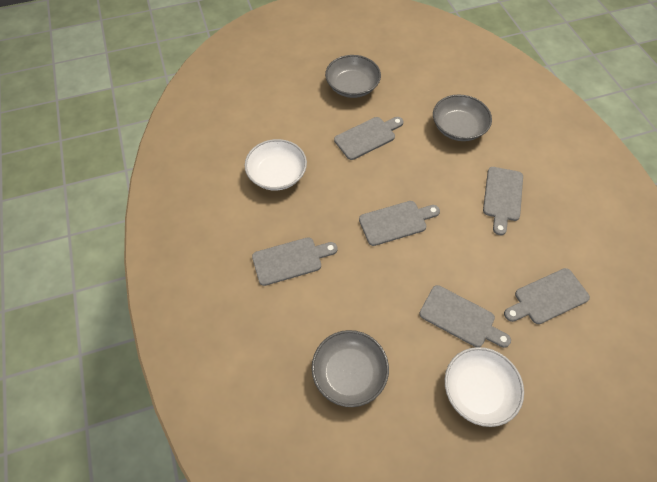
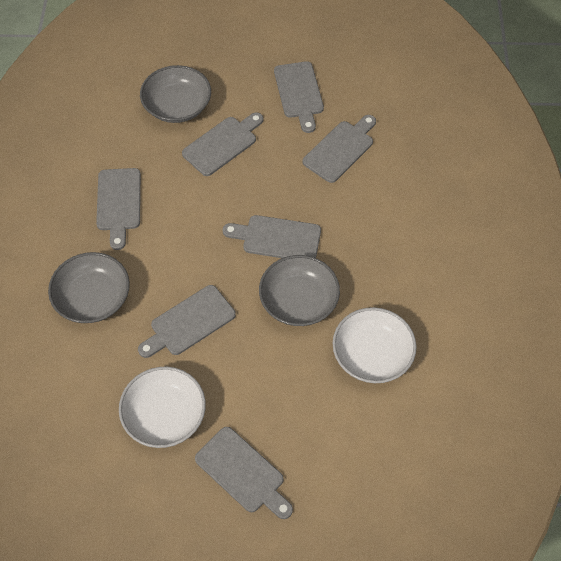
grey cutting board: 6 -> 7

